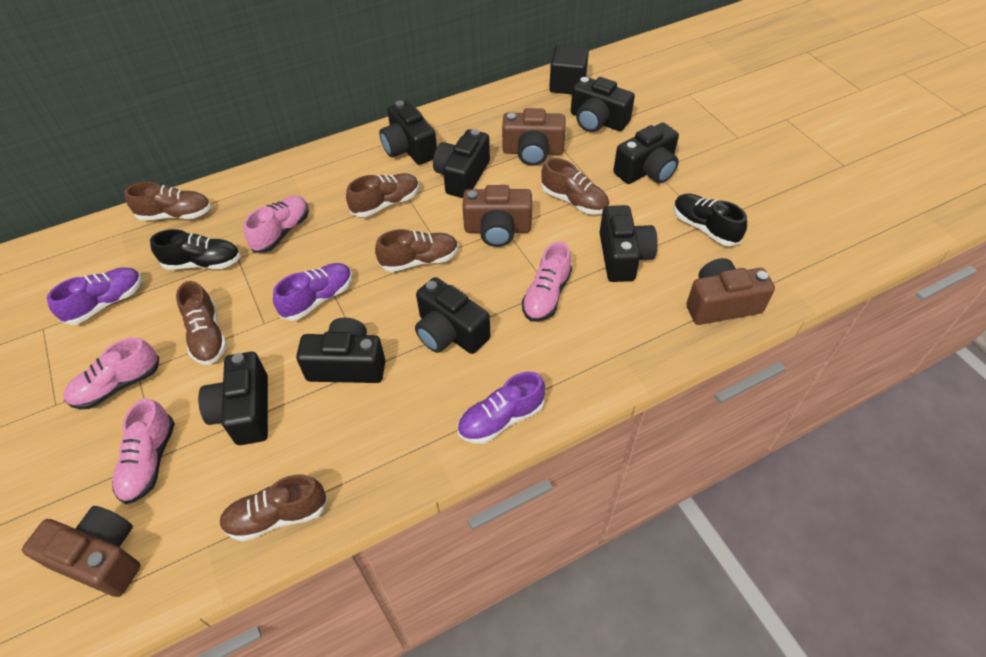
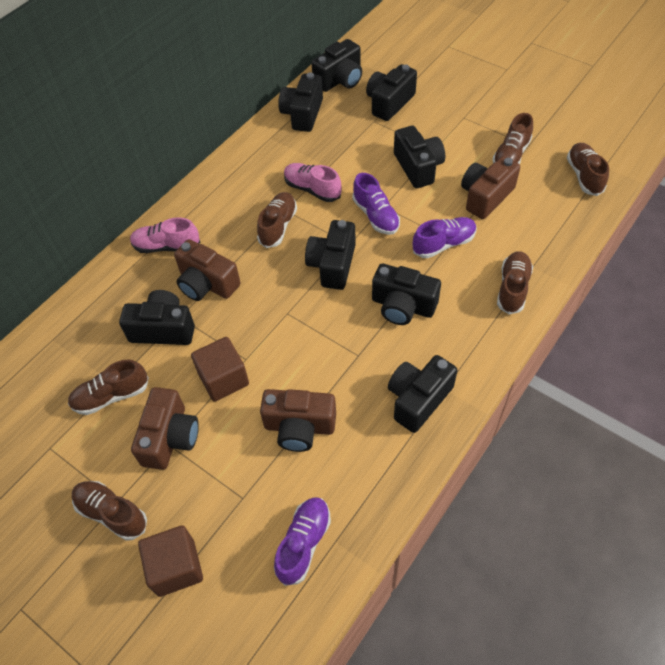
black cube: 1 -> 0
black shoe: 2 -> 0
brown cube: 0 -> 2
pink shoe: 4 -> 2

